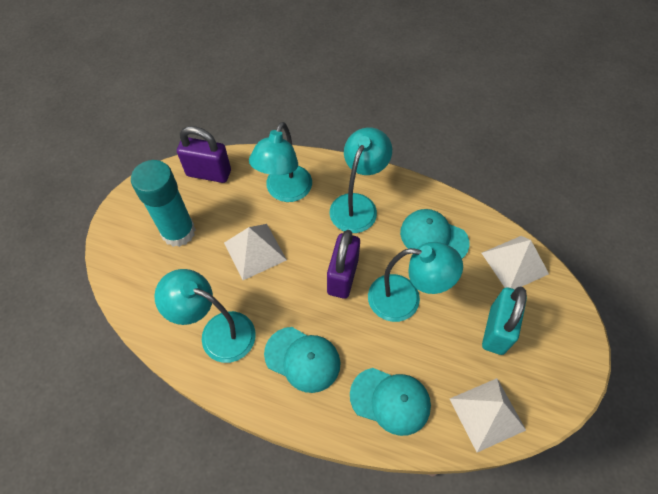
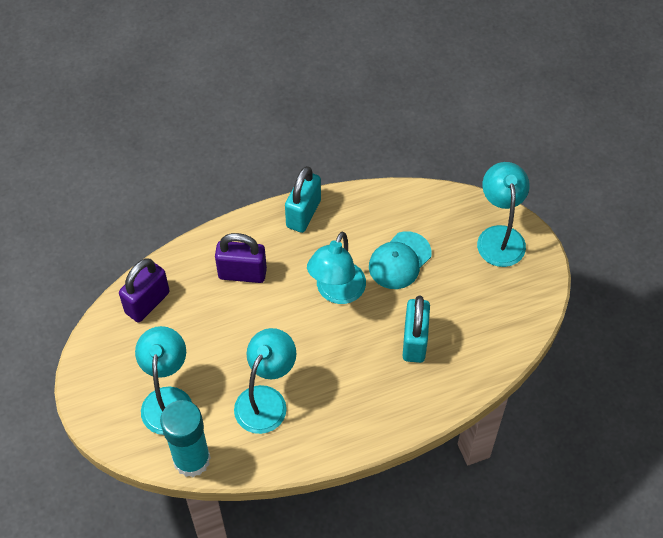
turquoise cap: 3 -> 1
turquoise padlock: 1 -> 2
white pyramid: 3 -> 0

